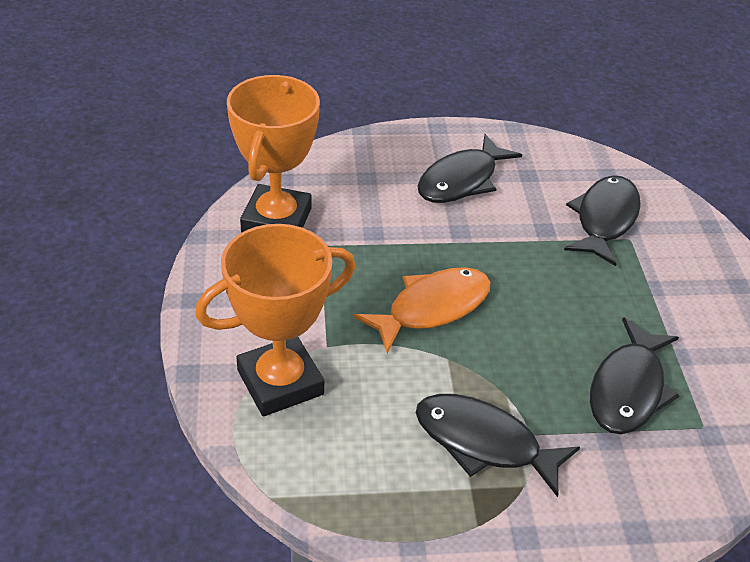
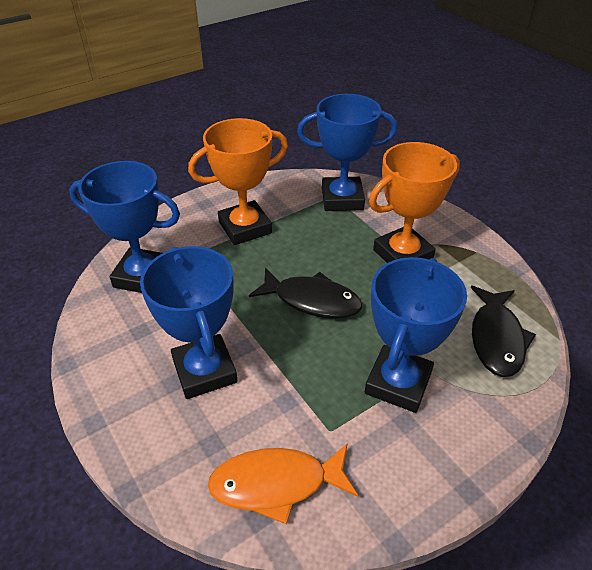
black fish: 4 -> 2
blue trophy: 0 -> 4

